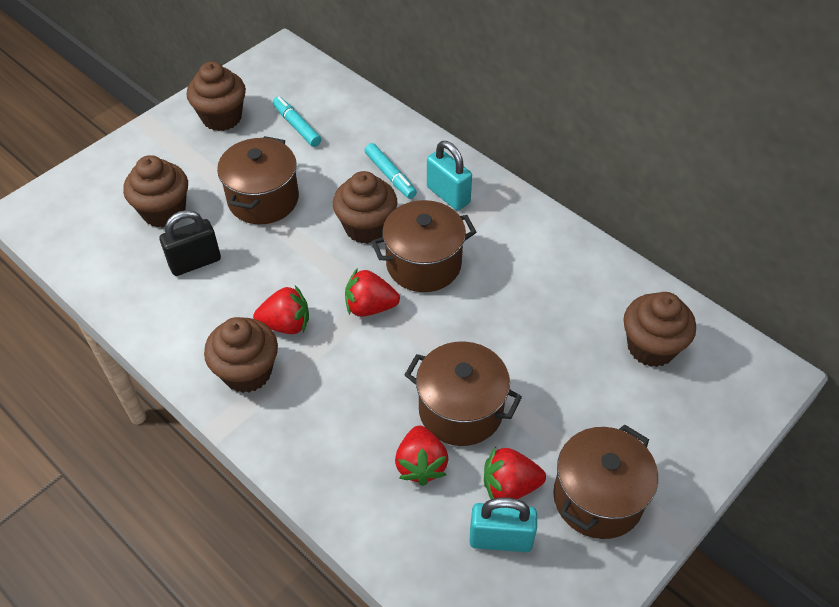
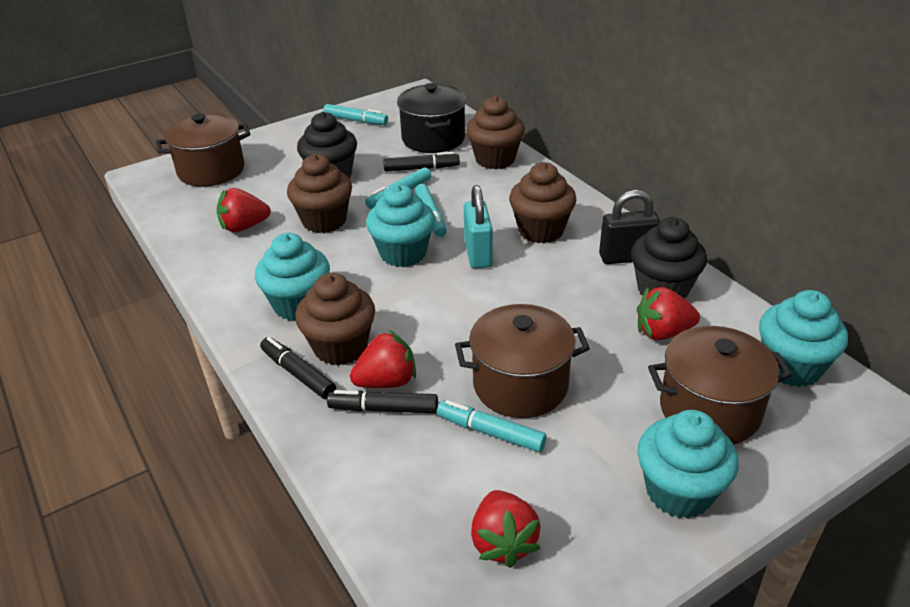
black cupcake: 0 -> 2
black marker: 0 -> 3
black pot: 0 -> 1
brown cupcake: 5 -> 4
brown pot: 4 -> 3
turquoise cupcake: 0 -> 4
turquoise marker: 2 -> 4
turquoise padlock: 2 -> 1

